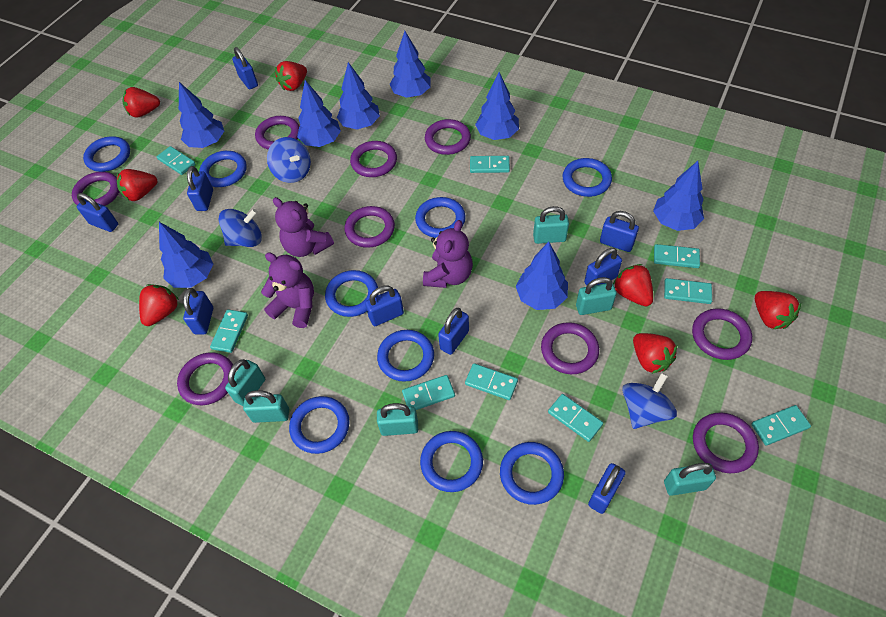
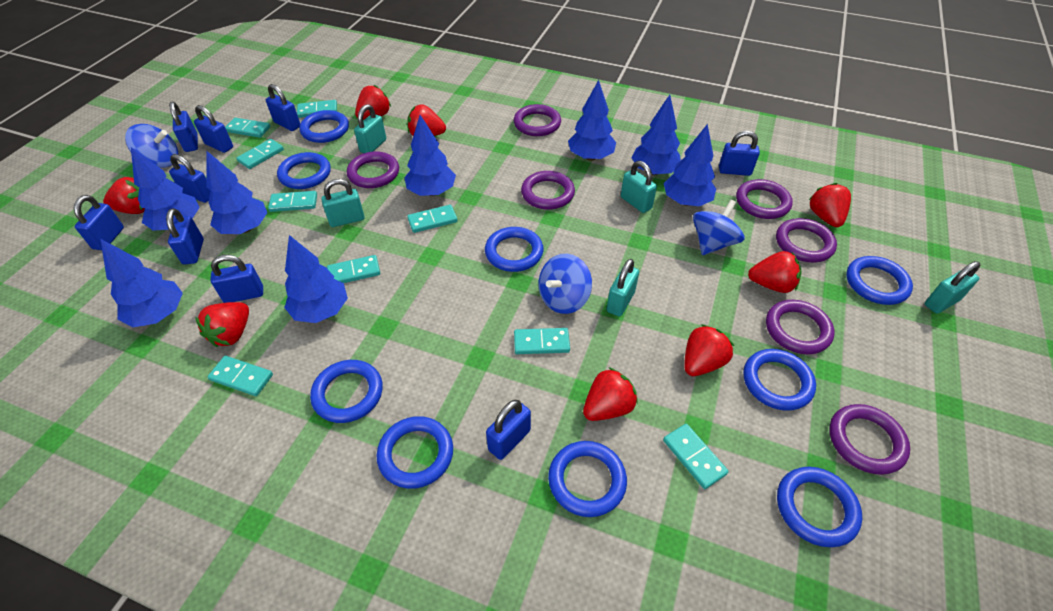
purple ring: 9 -> 7
purple teddy bear: 3 -> 0
red strawberry: 7 -> 8
turquoise padlock: 6 -> 5

